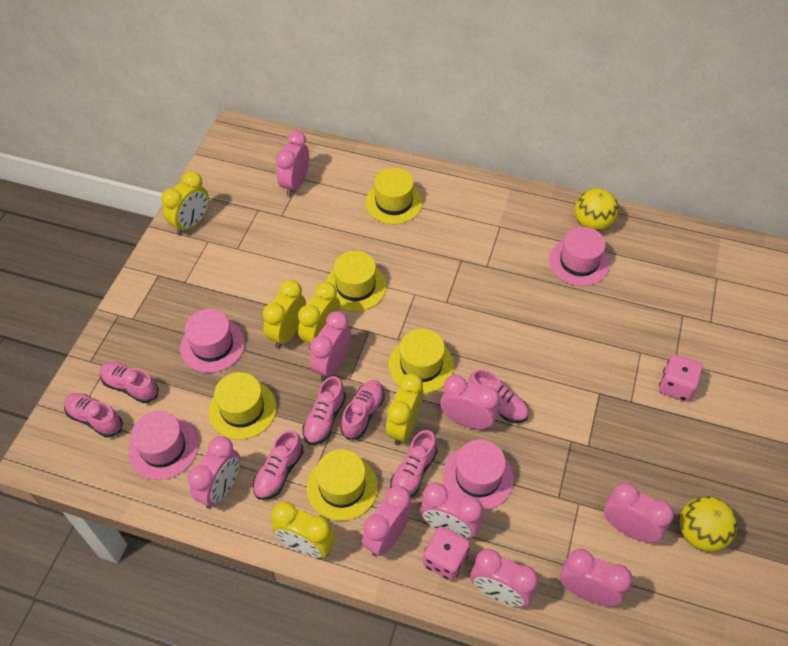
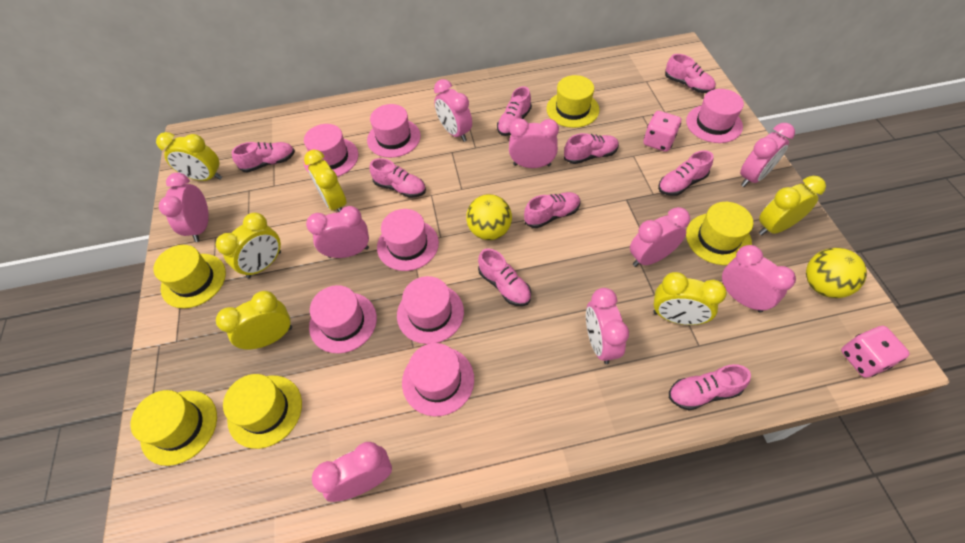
pink hat: 4 -> 7
pink shoe: 7 -> 9
yellow clock: 5 -> 6

